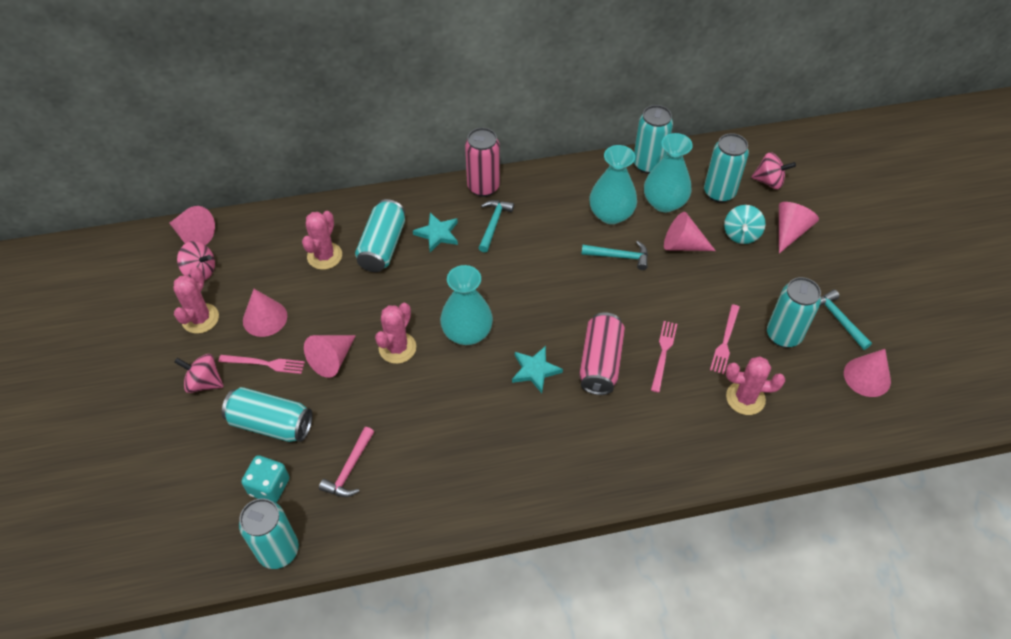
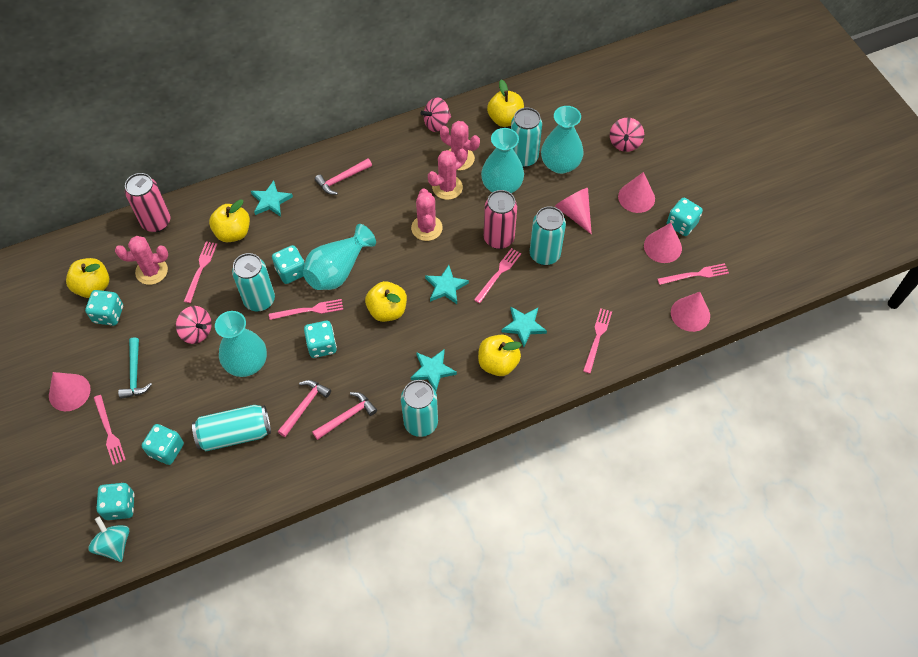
pink cone: 6 -> 5
pink fork: 3 -> 6
pink hammer: 1 -> 3
turquoise can: 6 -> 5
turquoise dice: 1 -> 6
turquoise hammer: 3 -> 1
turquoise star: 2 -> 4
turquoise vase: 3 -> 4
yellow apple: 0 -> 5

